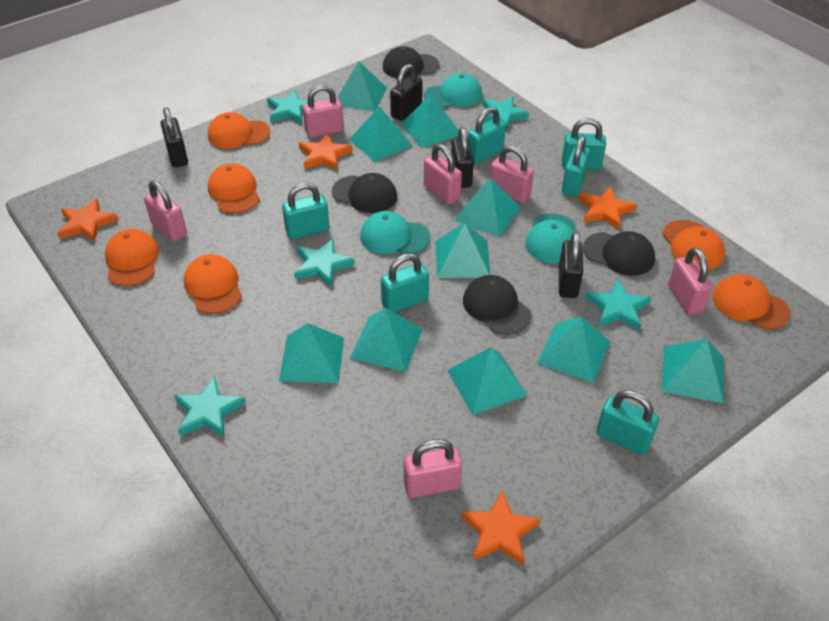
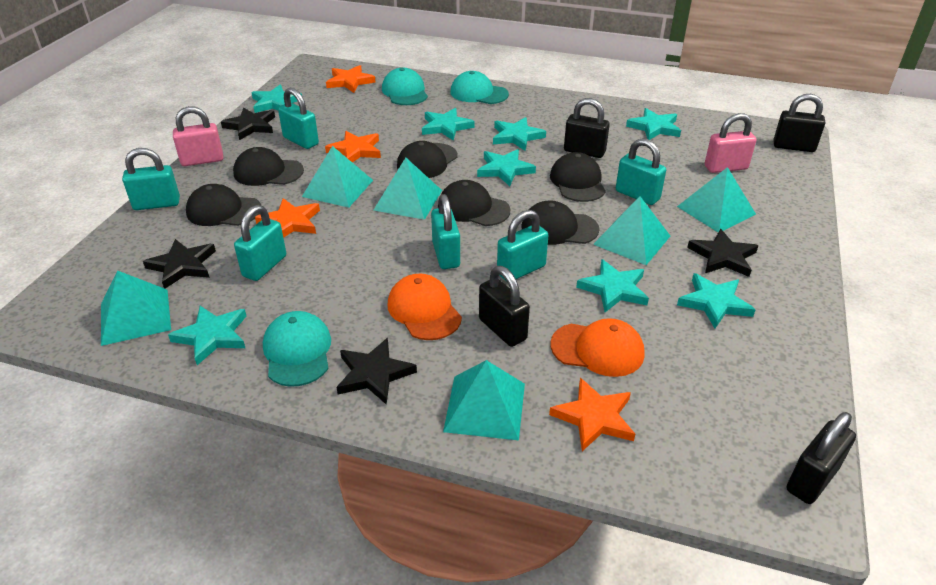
black cap: 4 -> 6
black star: 0 -> 4
orange cap: 6 -> 2
pink padlock: 6 -> 2
turquoise pyramid: 10 -> 6
turquoise star: 5 -> 8

